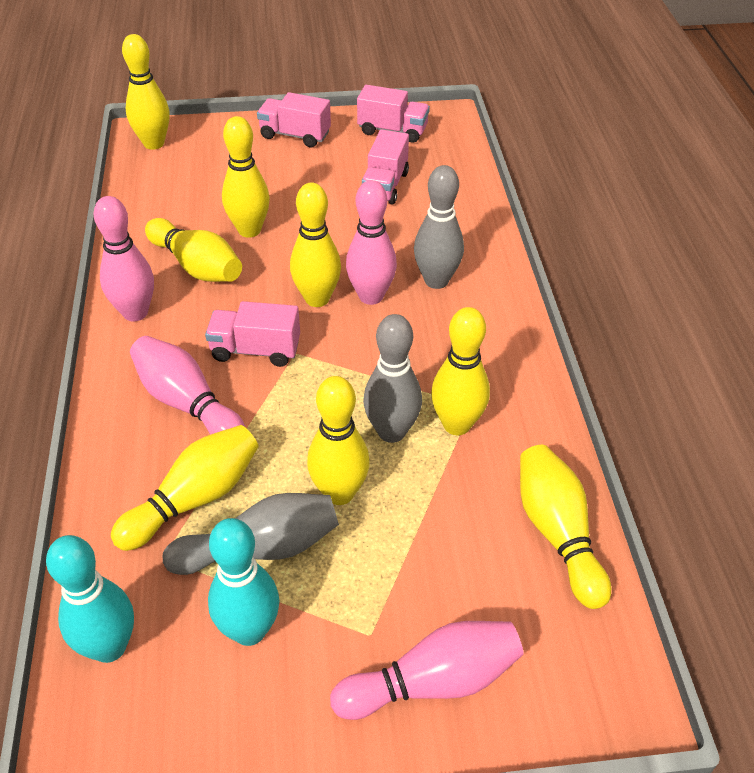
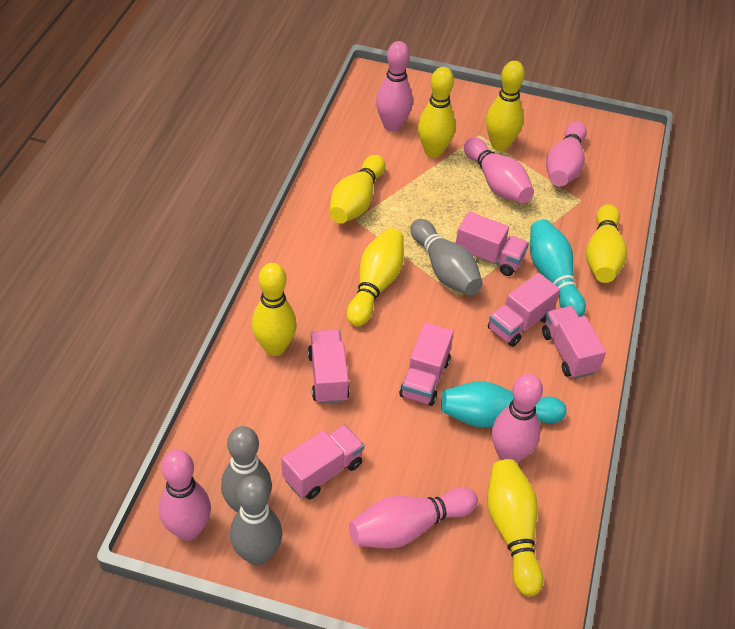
pink bowling pin: 4 -> 6
pink truck: 4 -> 6
yellow bowling pin: 8 -> 7

